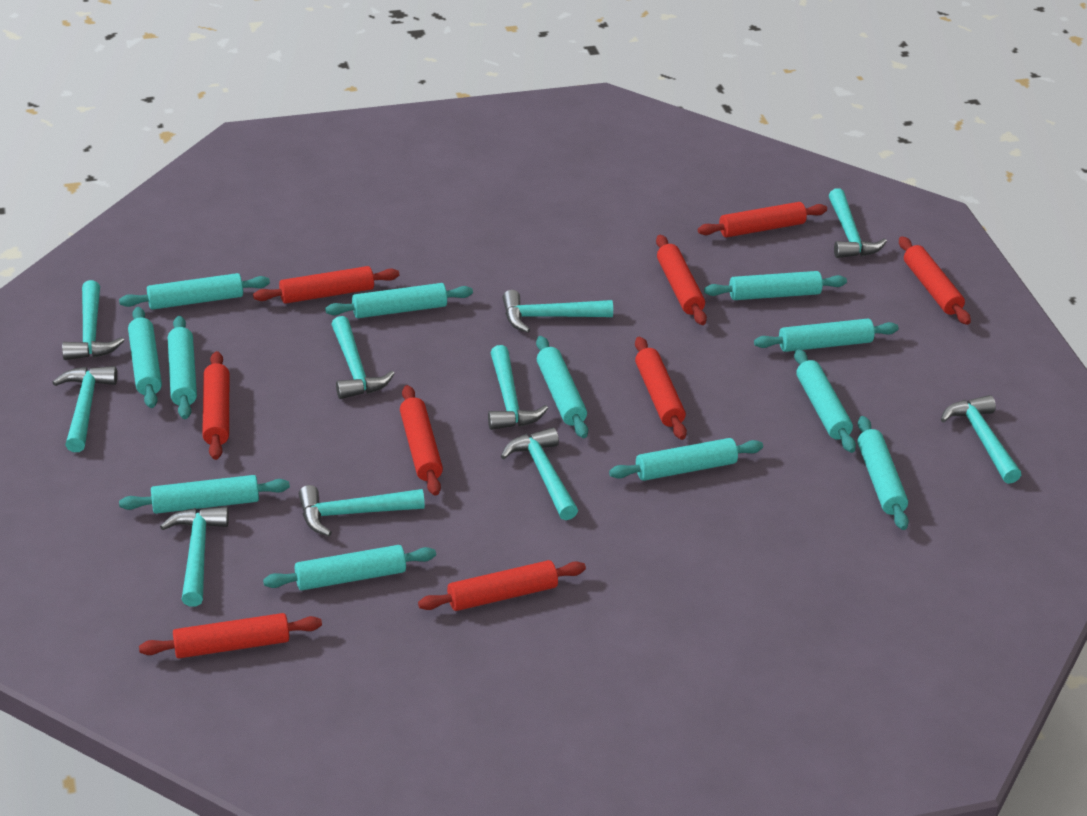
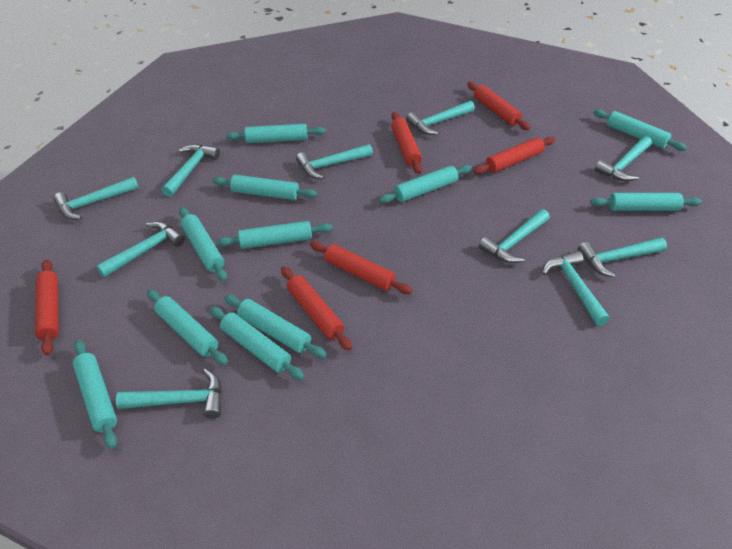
red rolling pin: 9 -> 6
turquoise rolling pin: 12 -> 11

